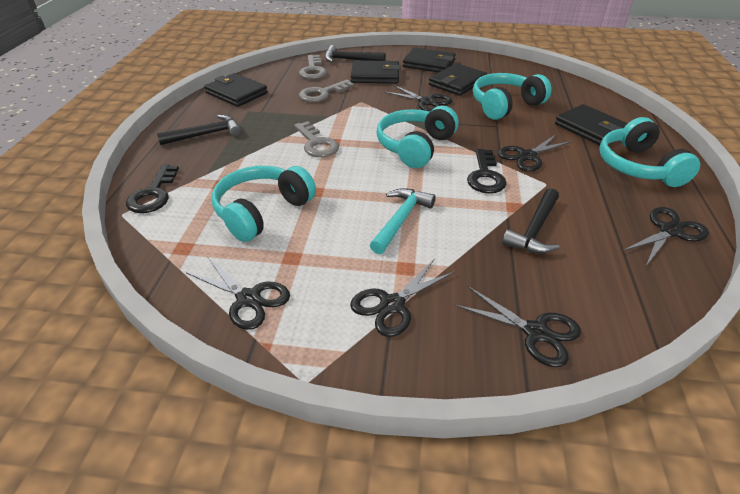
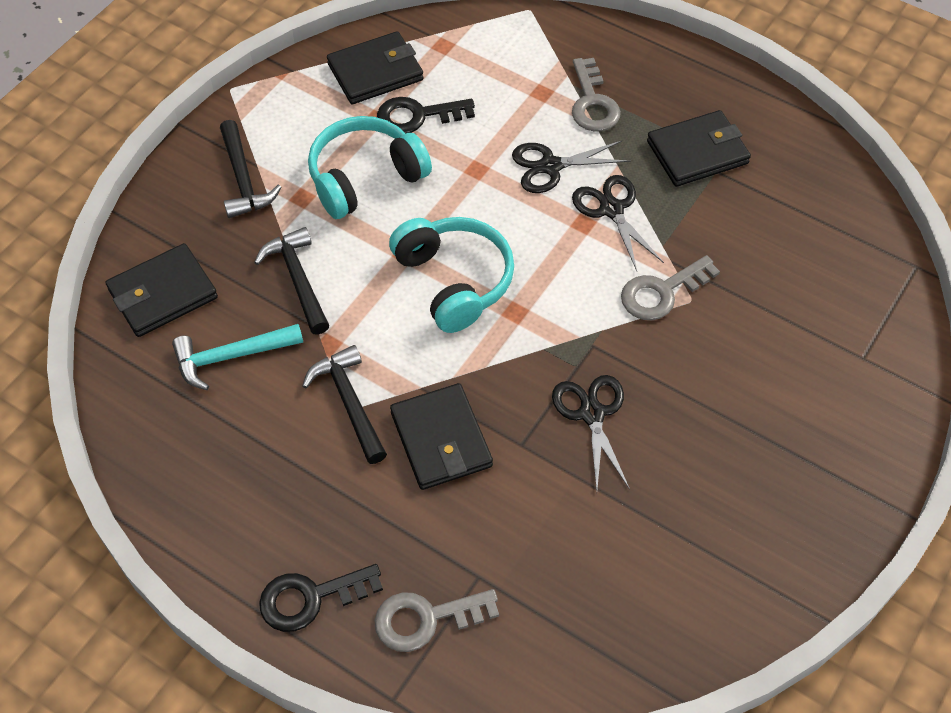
black scissors: 6 -> 3
black wallet: 5 -> 4
turquoise headphones: 4 -> 2

